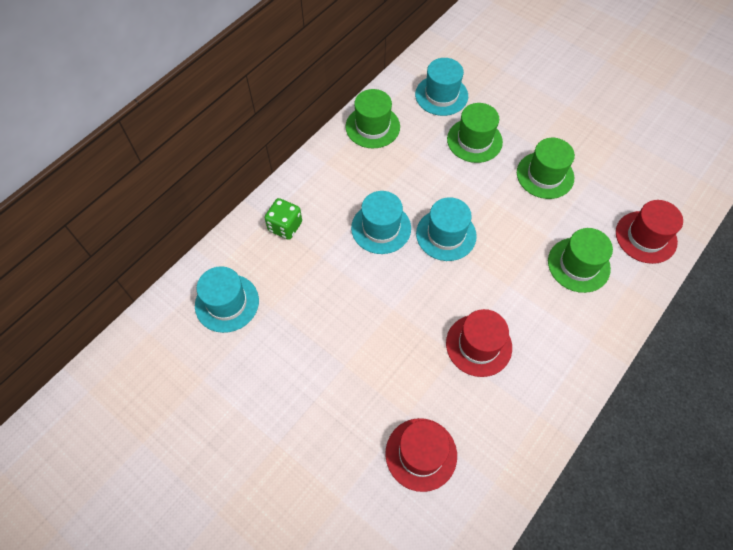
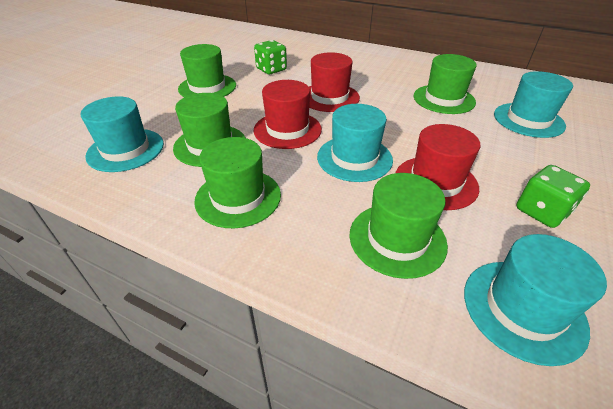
green dice: 1 -> 2
green hat: 4 -> 5

